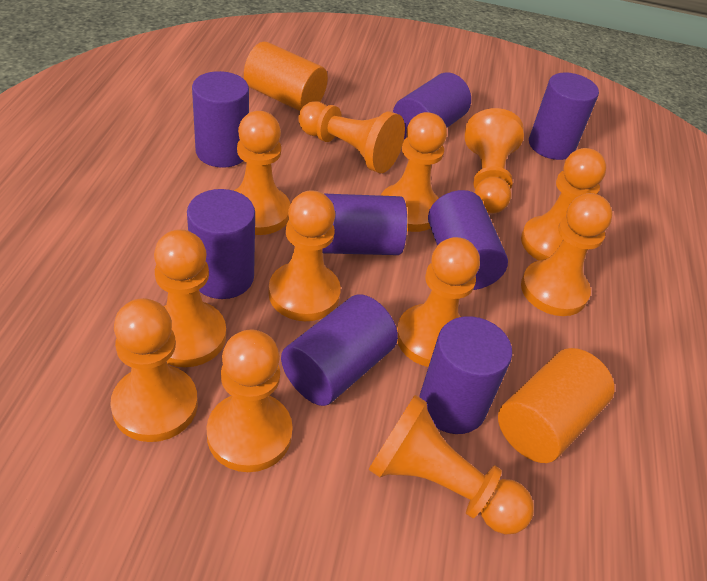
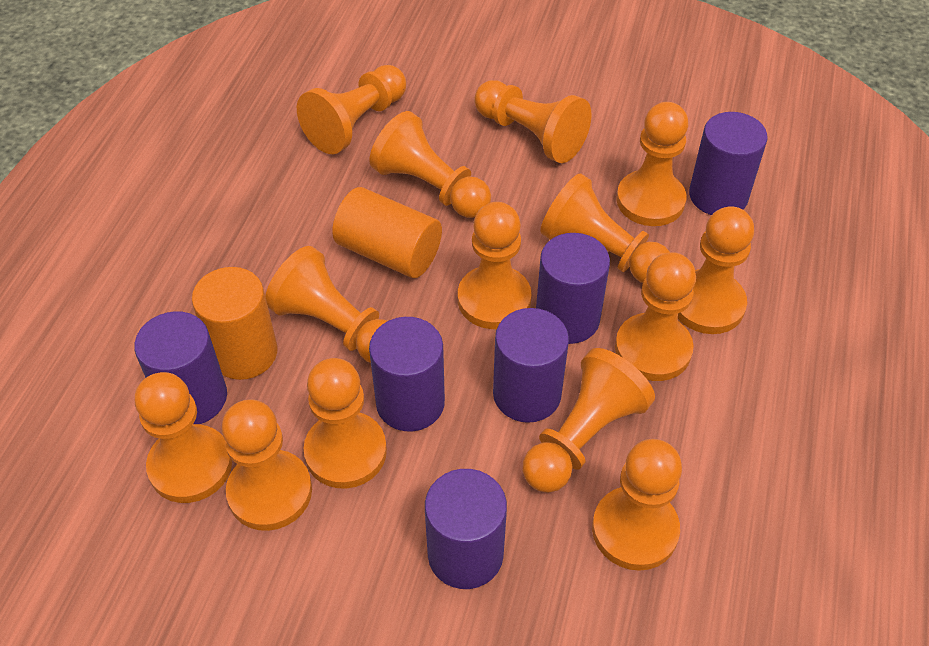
orange pawn: 12 -> 14
purple cylinder: 8 -> 6

